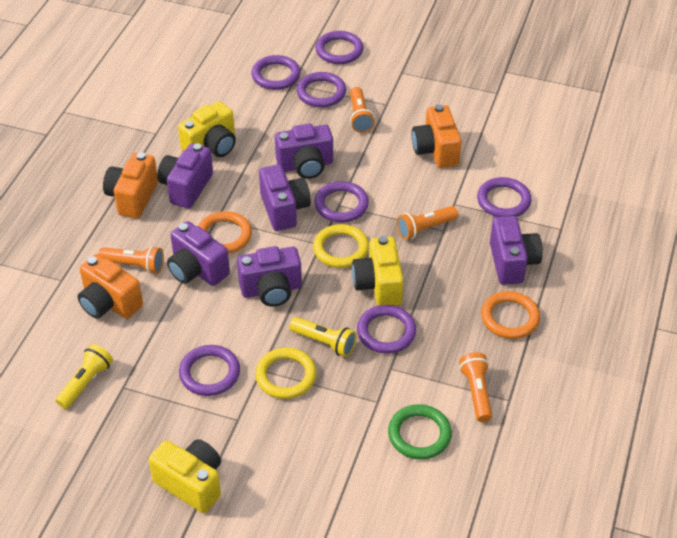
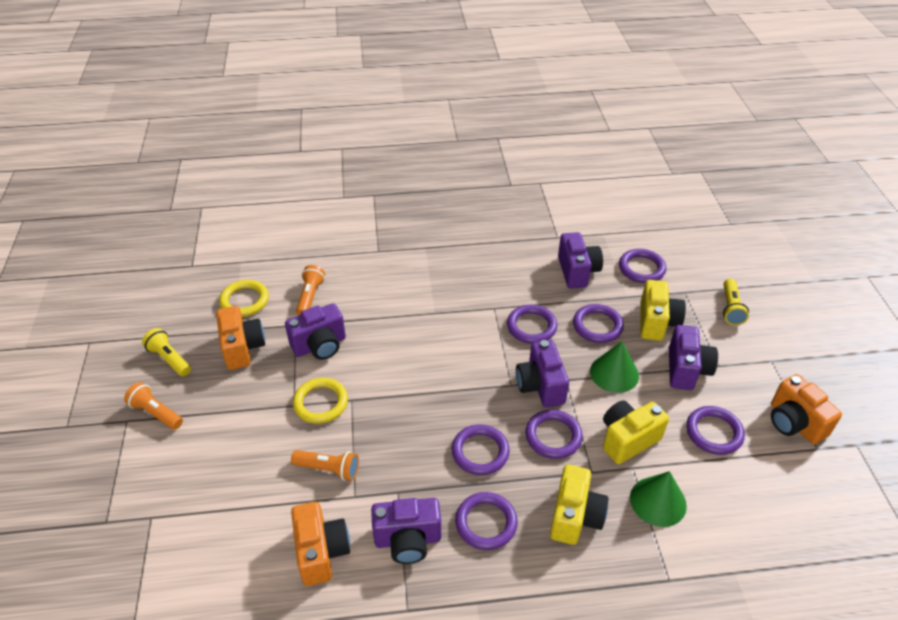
green cone: 0 -> 2
green ring: 1 -> 0
orange flashlight: 4 -> 3
orange ring: 2 -> 0
purple camera: 6 -> 5

